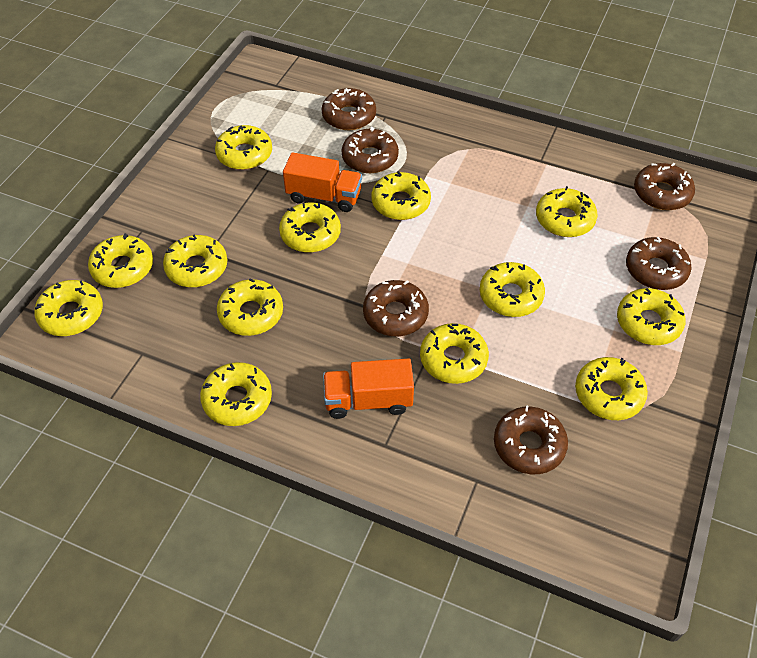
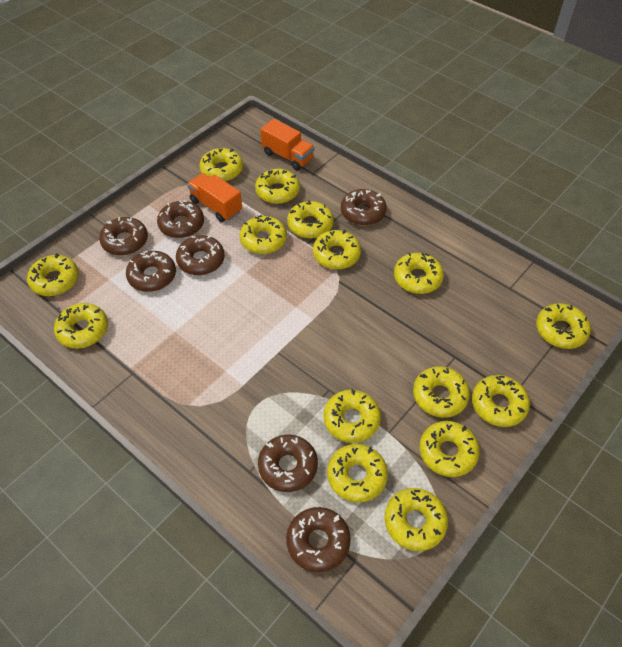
brown donut: 6 -> 7
yellow donut: 13 -> 15

